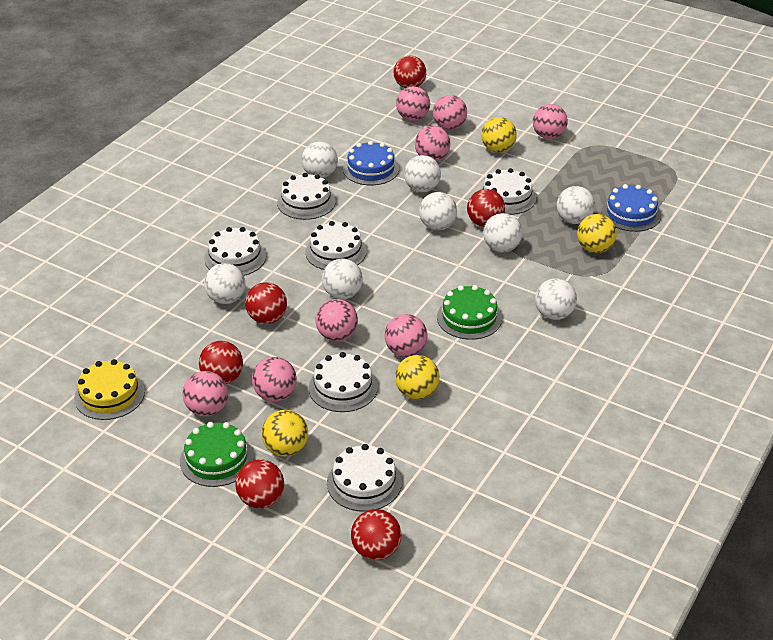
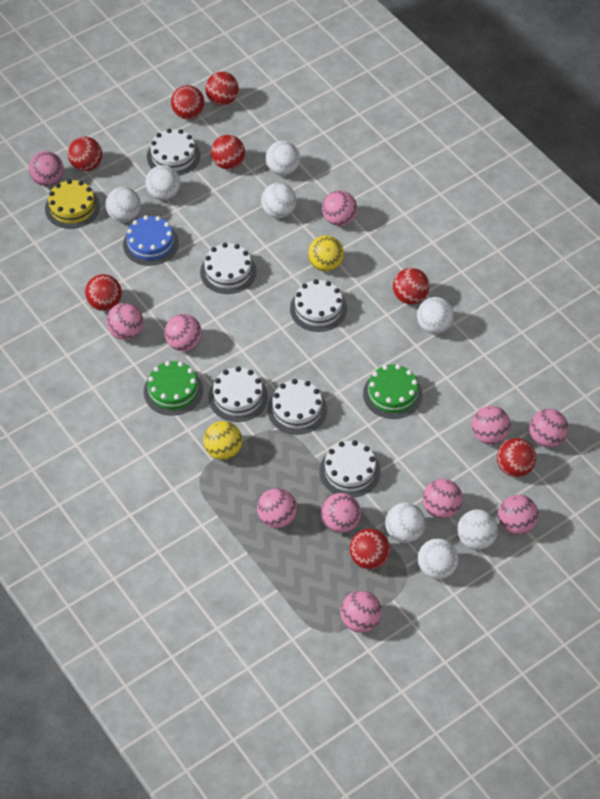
blue cake: 2 -> 1
pink ball: 8 -> 11
red ball: 6 -> 8
yellow ball: 4 -> 2

